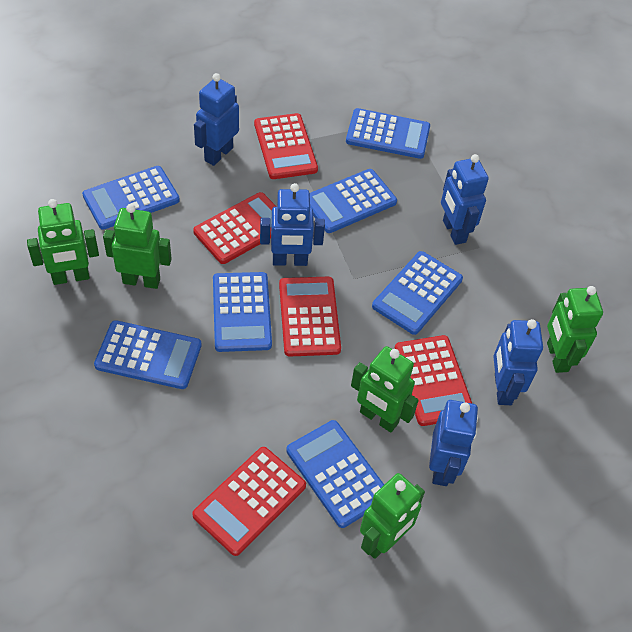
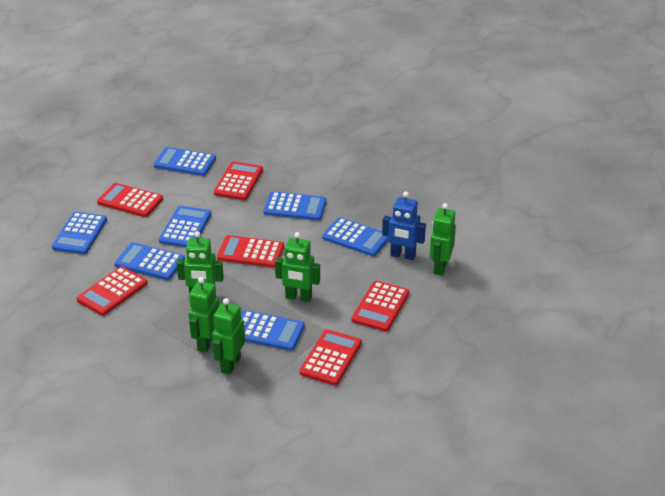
blue robot: 5 -> 1
red calculator: 5 -> 6

